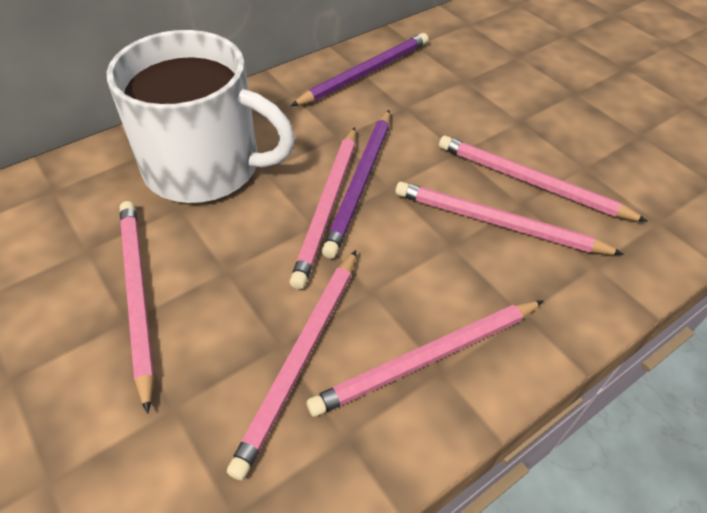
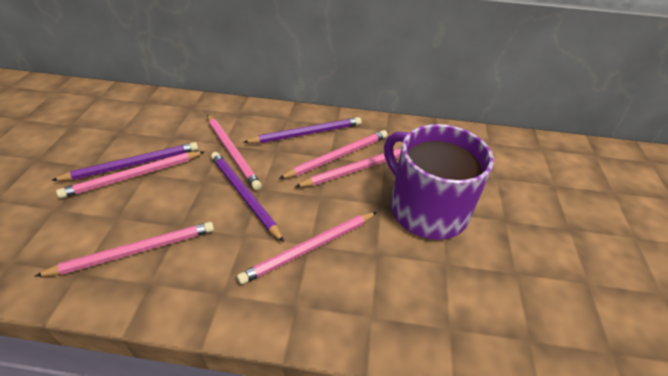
purple mug: 0 -> 1
purple pencil: 2 -> 3
white mug: 1 -> 0

